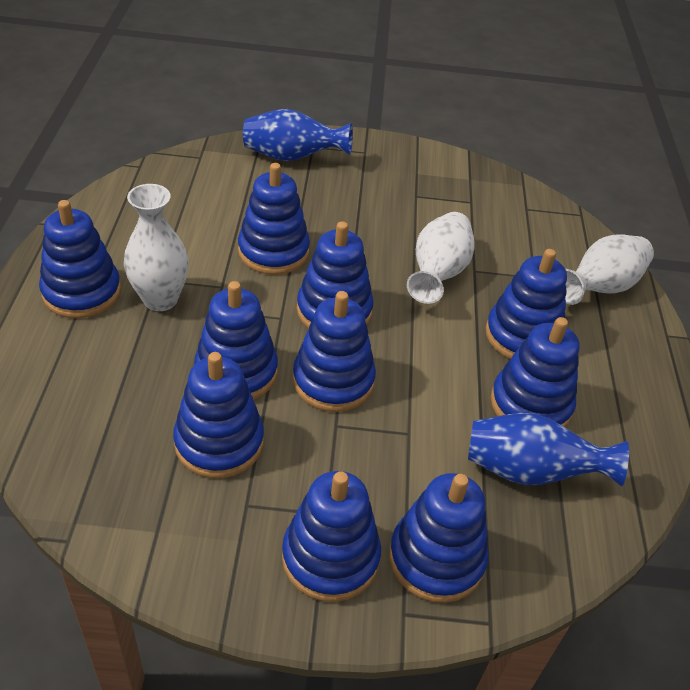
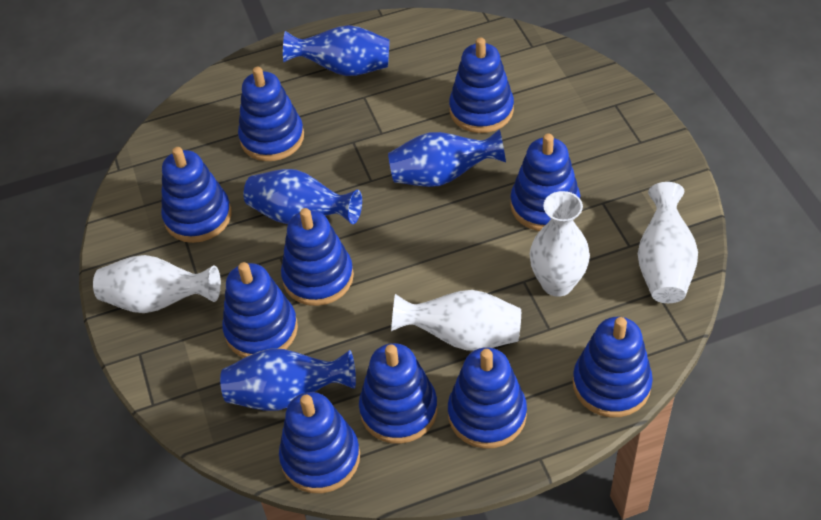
blue vase: 2 -> 4
white vase: 3 -> 4

